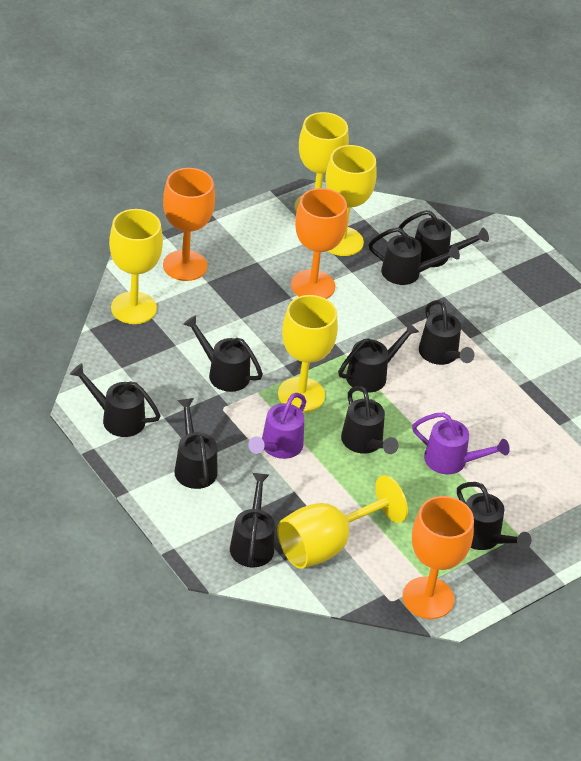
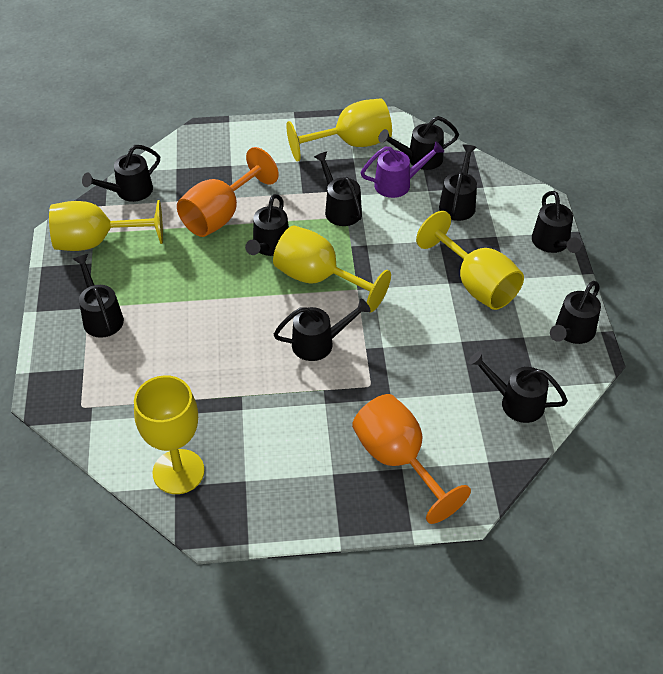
orange goblet: 3 -> 2
purple watering can: 2 -> 1

